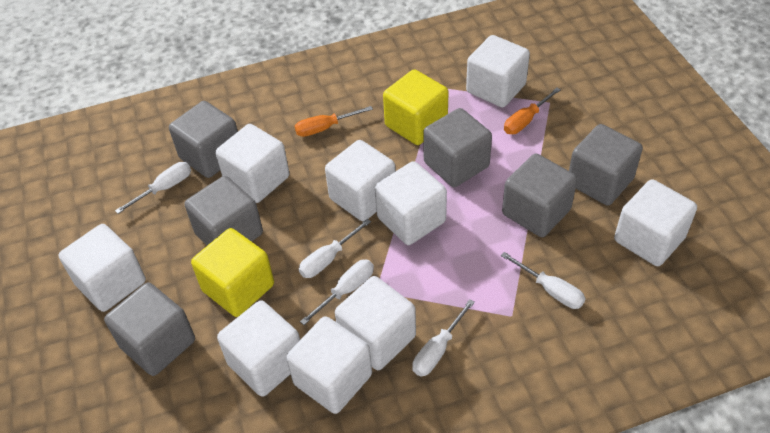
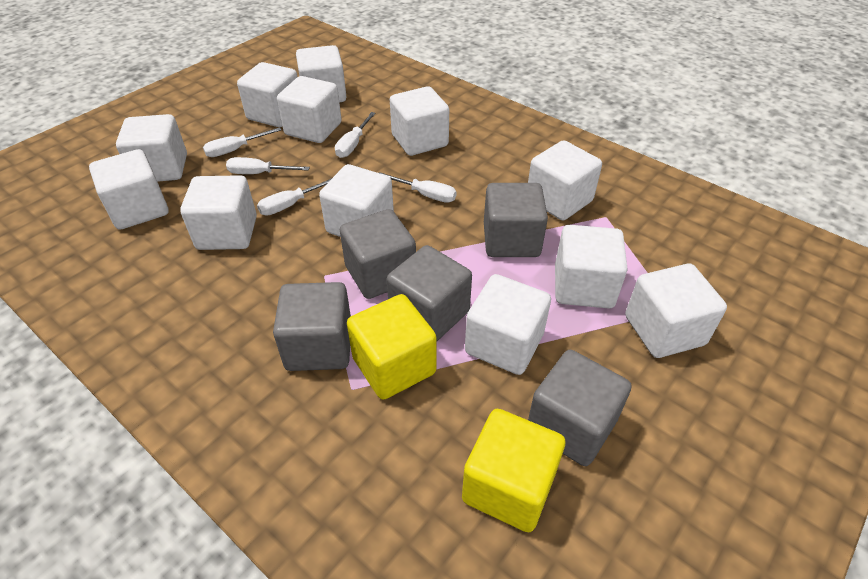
grey cube: 6 -> 5
orange screwdriver: 2 -> 0
white cube: 9 -> 12

